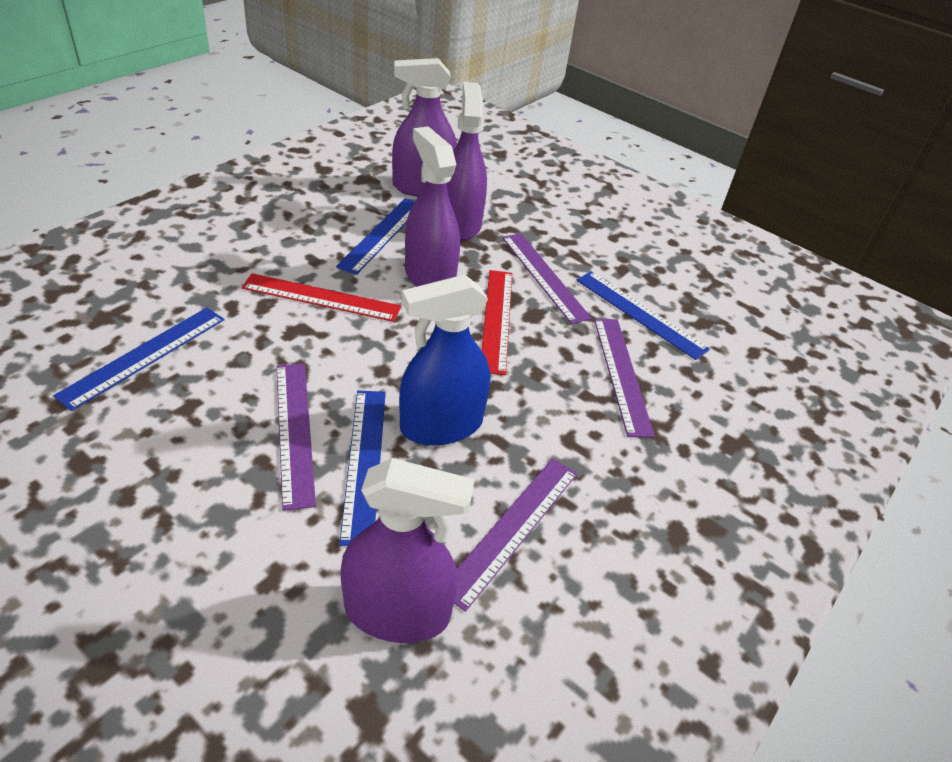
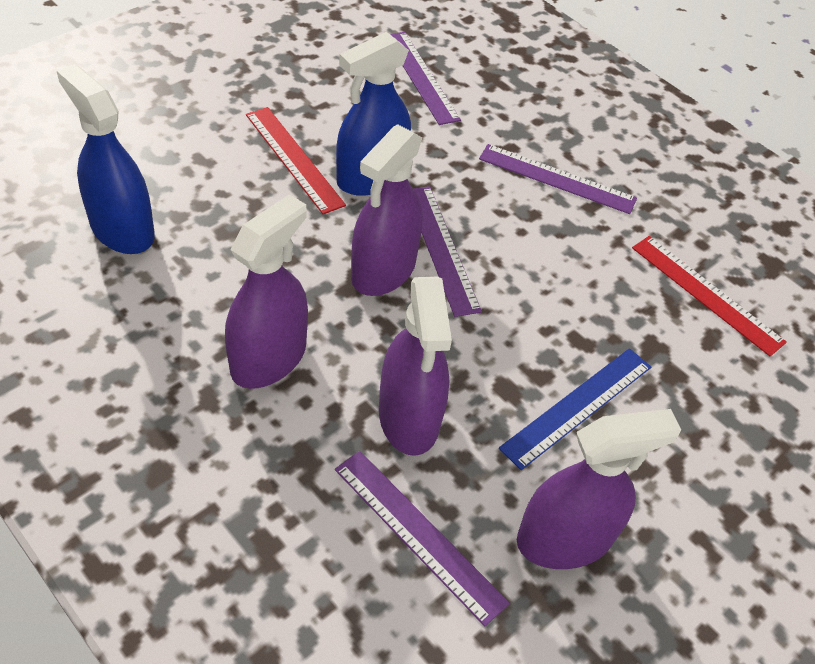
blue ruler: 4 -> 1
blue spray bottle: 1 -> 2

